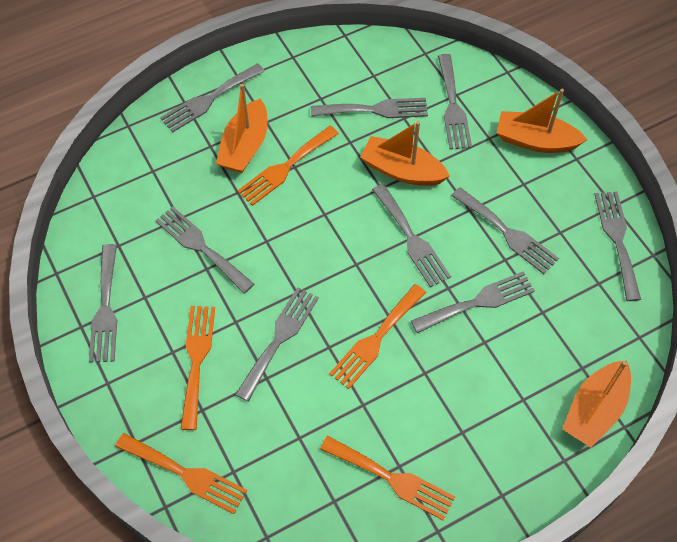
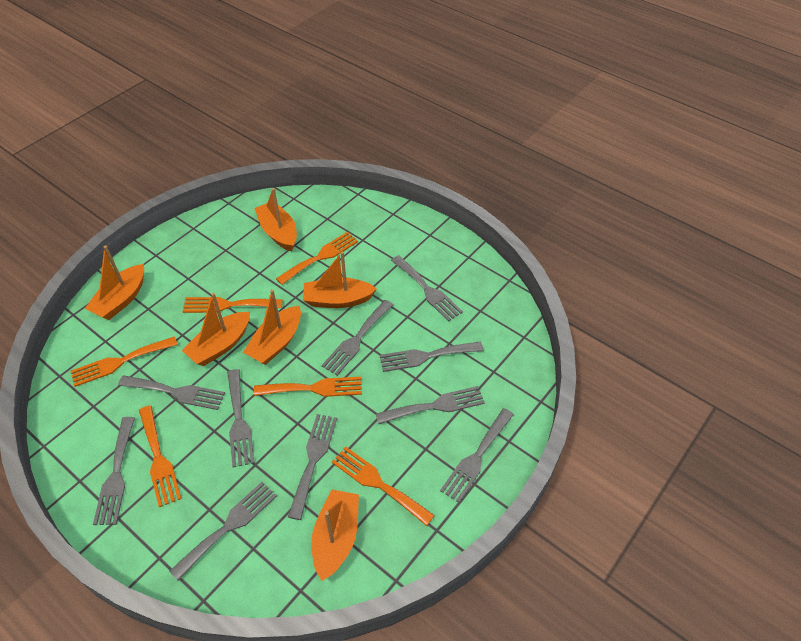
orange boat: 4 -> 6
orange fork: 5 -> 6

